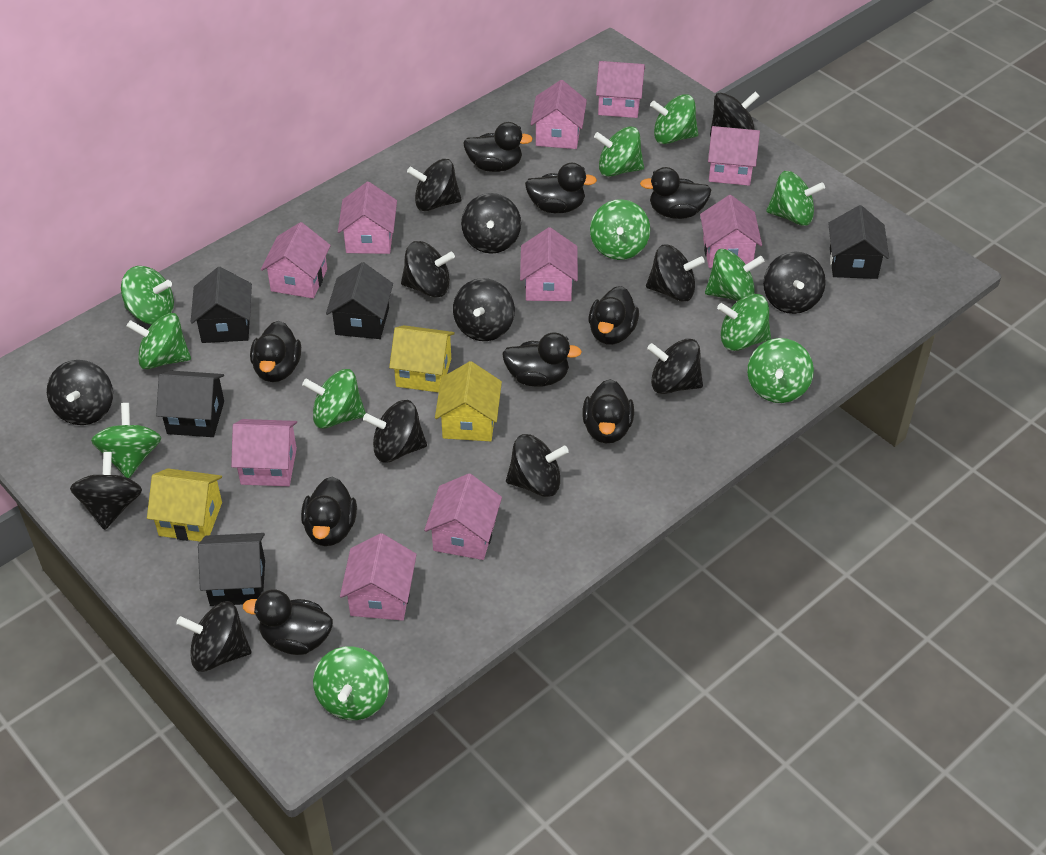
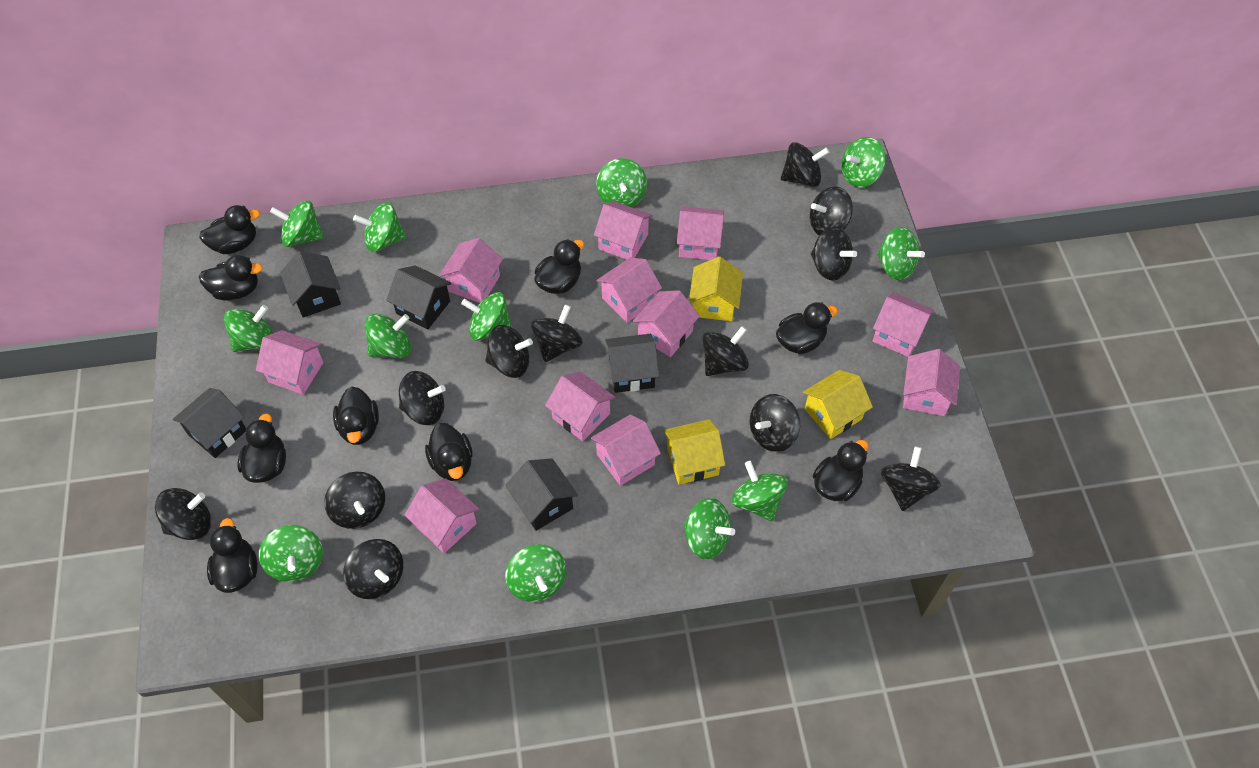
black spinning top: 13 -> 12
pink house: 10 -> 11

